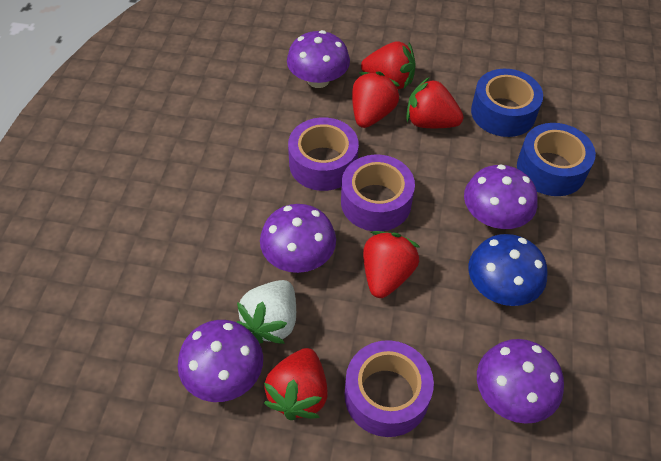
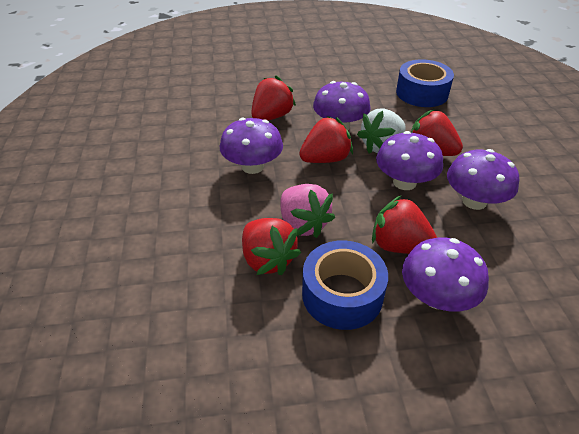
blue mushroom: 1 -> 0
pink strawberry: 0 -> 1
purple tape: 3 -> 0

